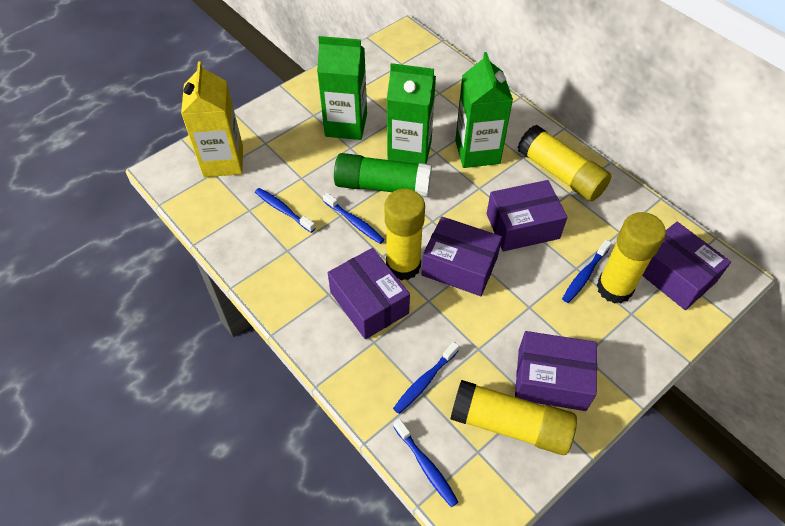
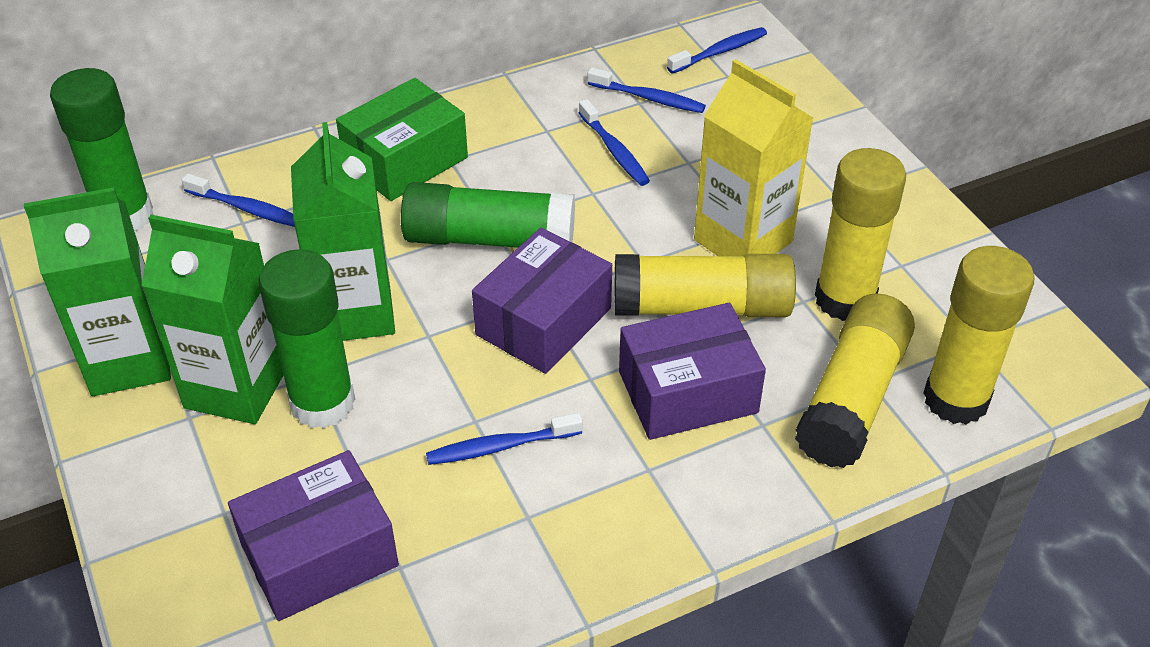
green box: 0 -> 1
green glue stick: 1 -> 3
purple box: 5 -> 3

